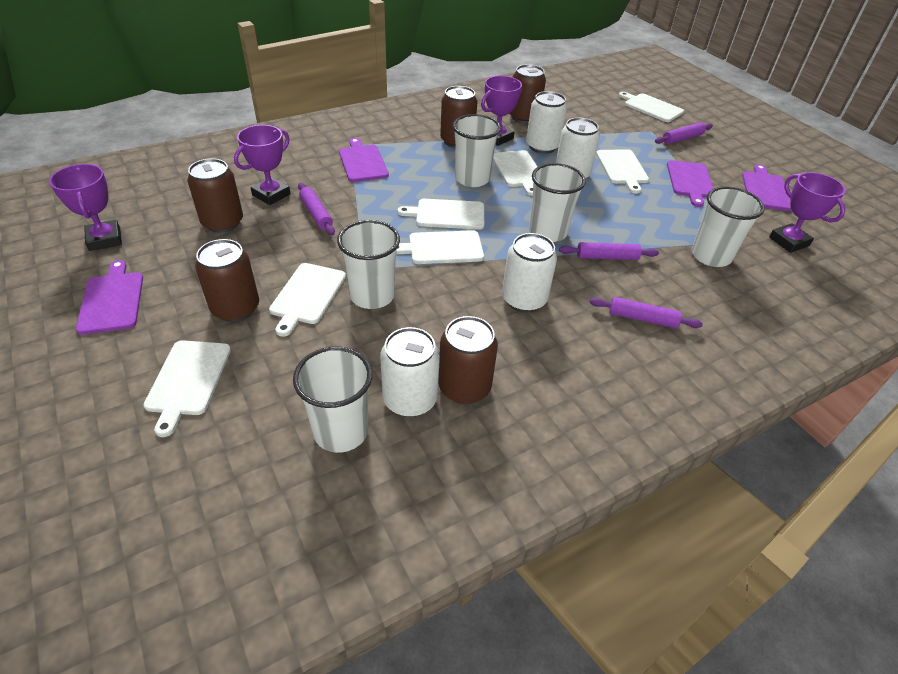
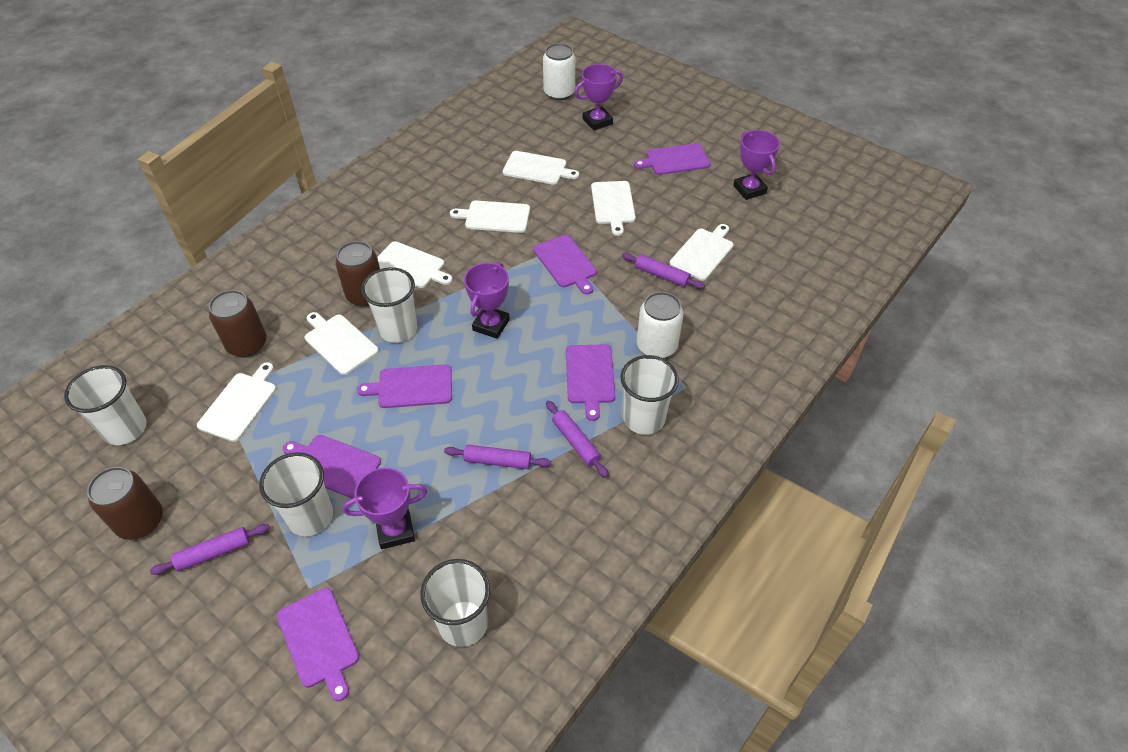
brown can: 5 -> 3
purple cutting board: 4 -> 6
white can: 4 -> 2

